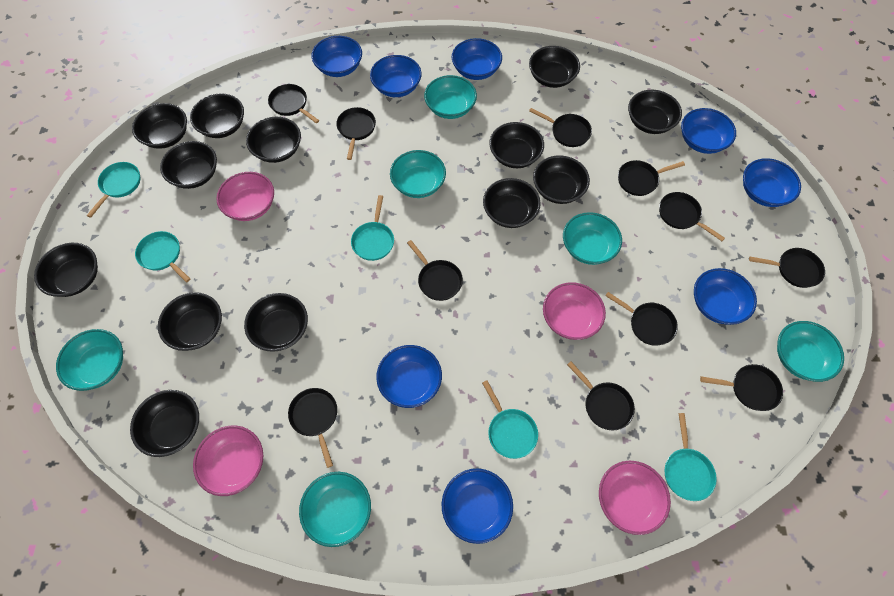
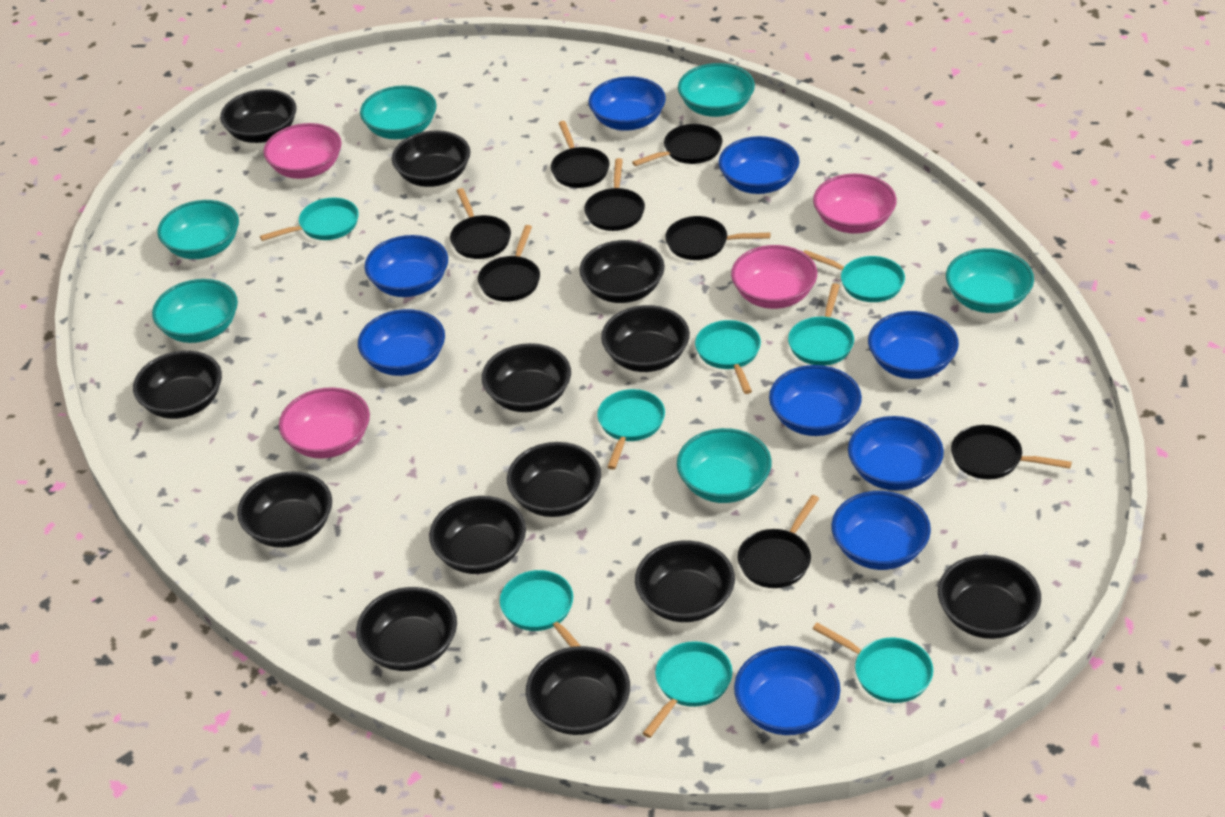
black pan: 11 -> 8
blue bowl: 8 -> 9
turquoise pan: 5 -> 8

